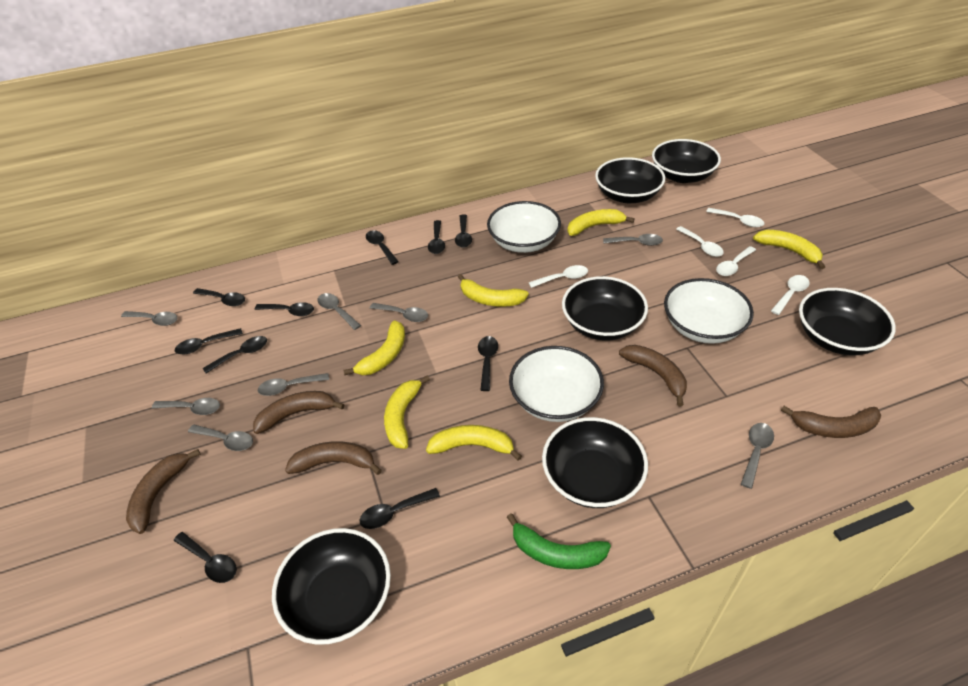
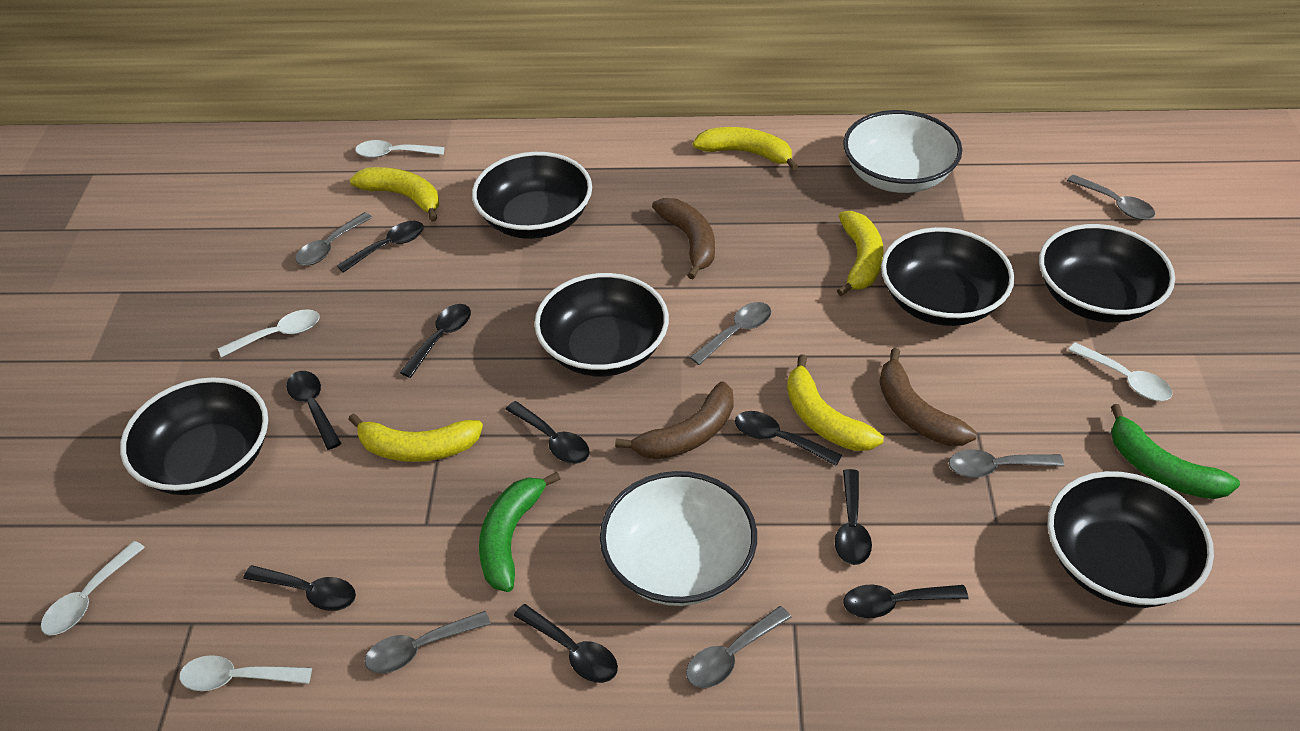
black spoon: 10 -> 9
brown banana: 5 -> 3
green banana: 1 -> 2
grey spoon: 8 -> 6
white bowl: 3 -> 2
yellow banana: 6 -> 5

